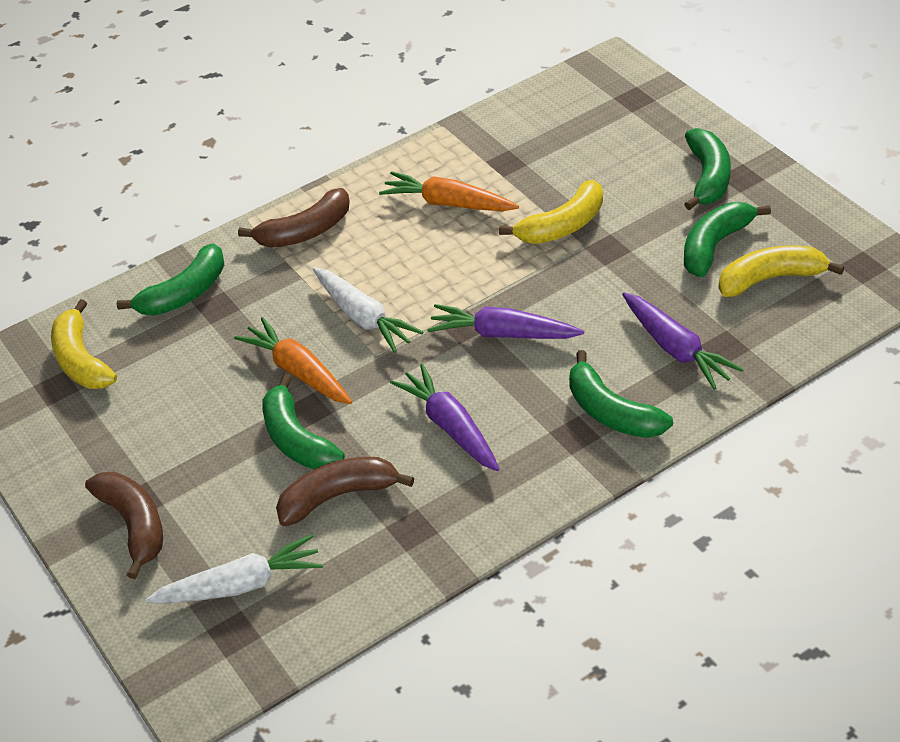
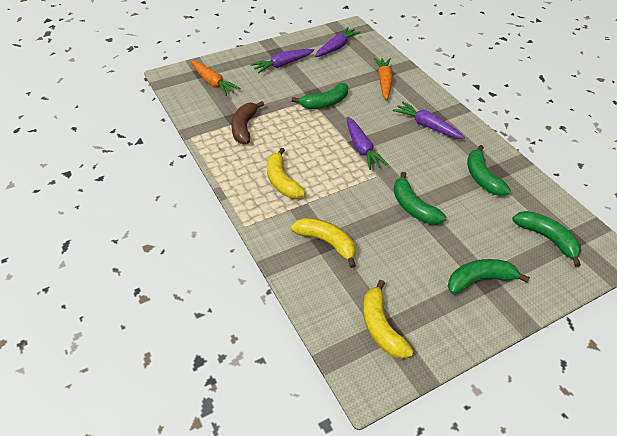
brown banana: 3 -> 1
purple carrot: 3 -> 4
white carrot: 2 -> 0

